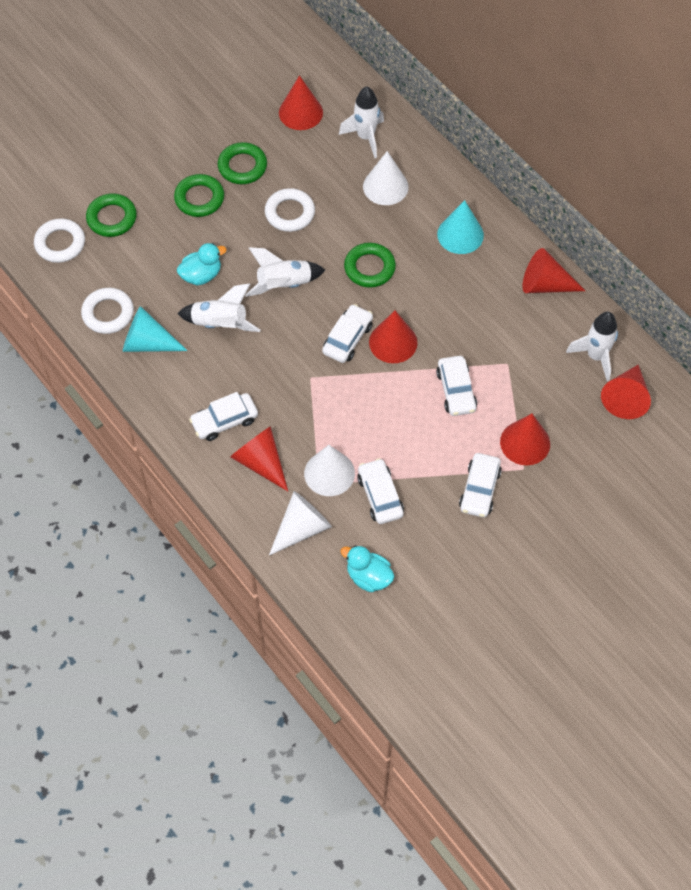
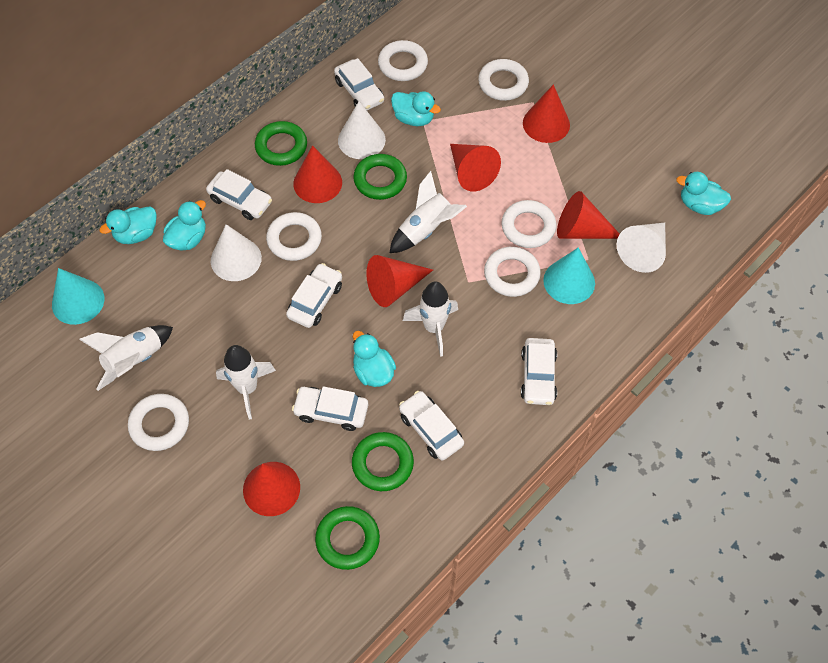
turquoise duck: 2 -> 5
white car: 5 -> 6
white ring: 3 -> 6

